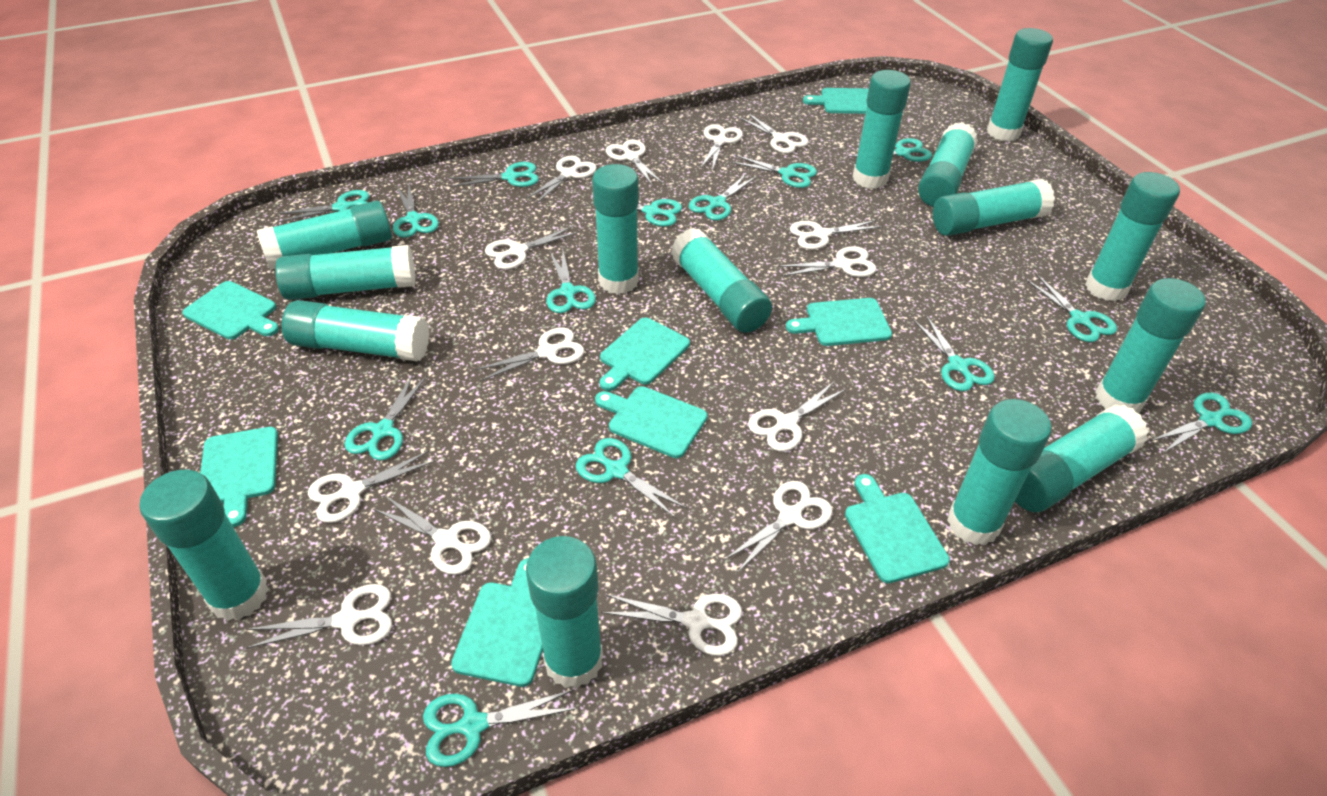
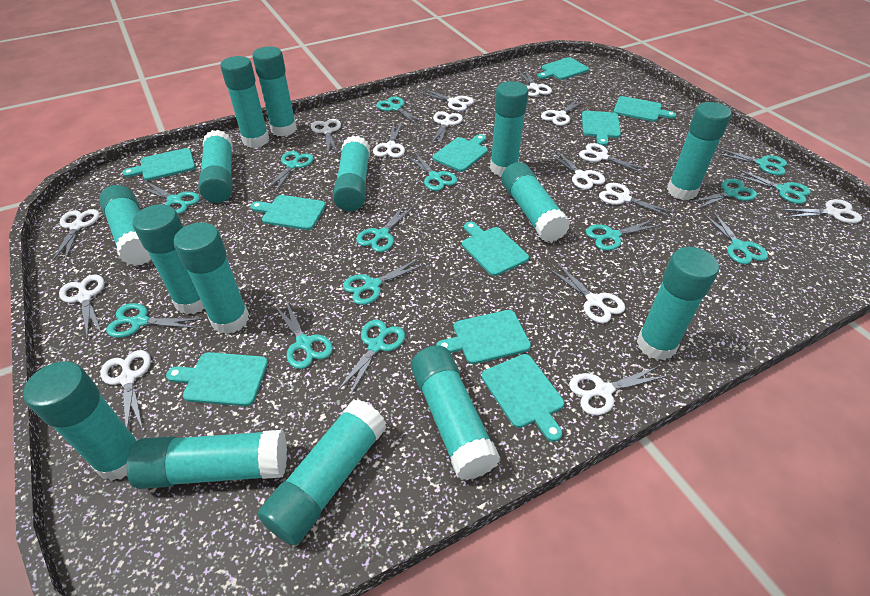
turquoise cutting board: 8 -> 10
white scissors: 14 -> 15

